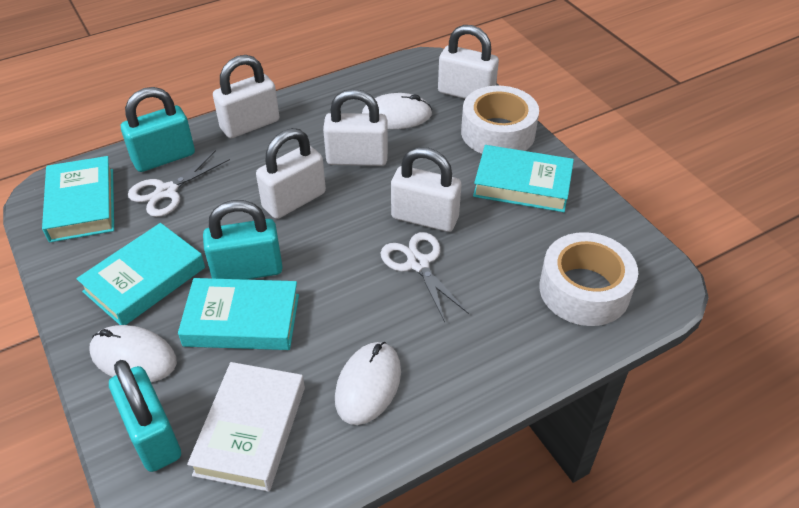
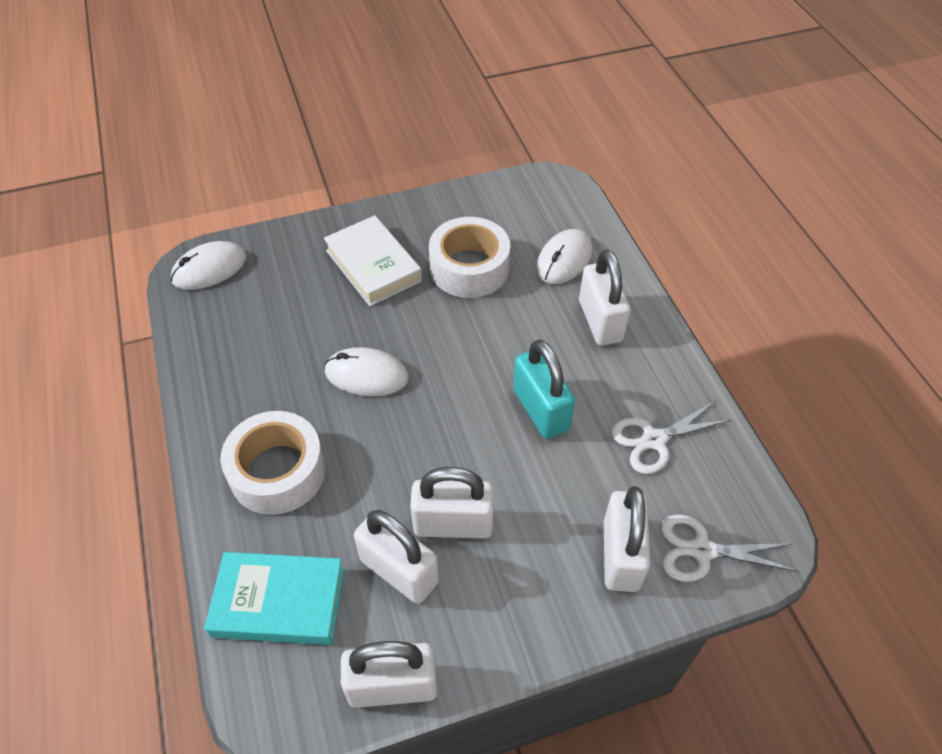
turquoise book: 4 -> 1
turquoise padlock: 3 -> 1

